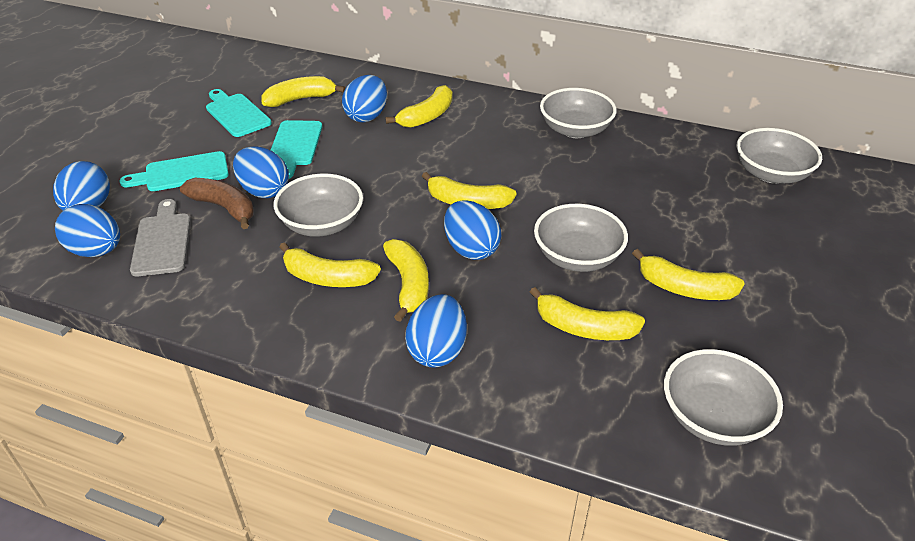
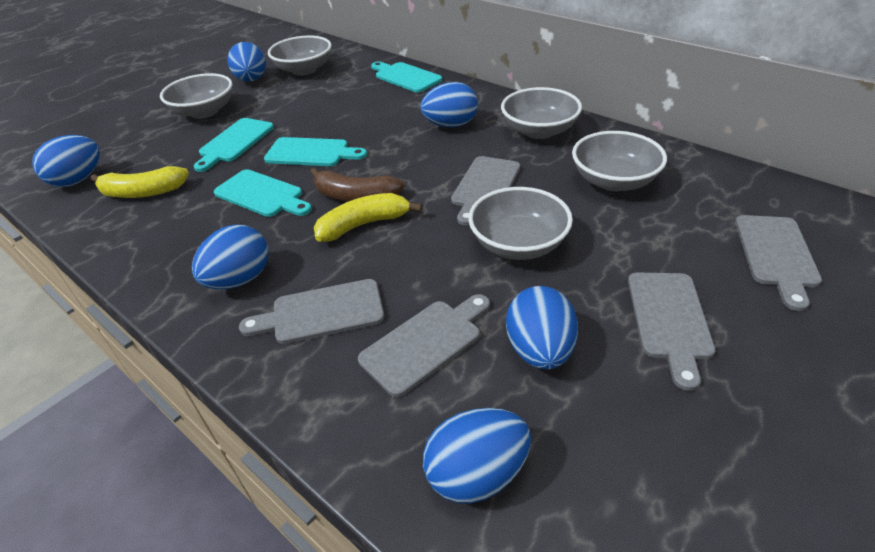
grey cutting board: 1 -> 5
turquoise cutting board: 3 -> 4
yellow banana: 7 -> 2

